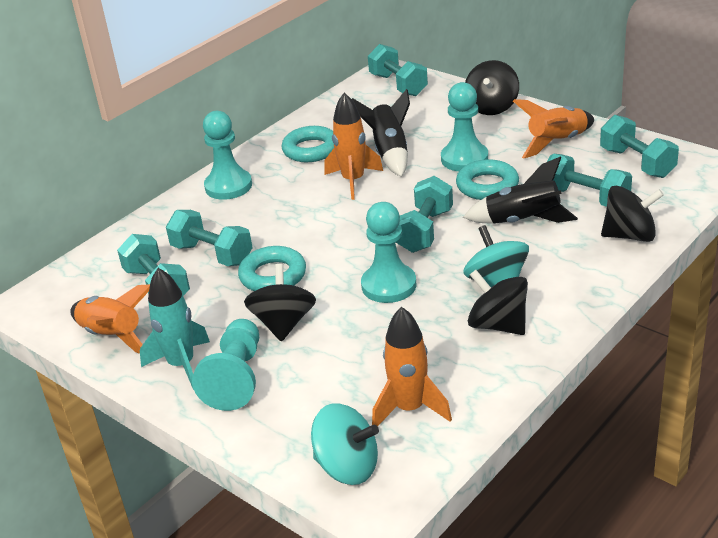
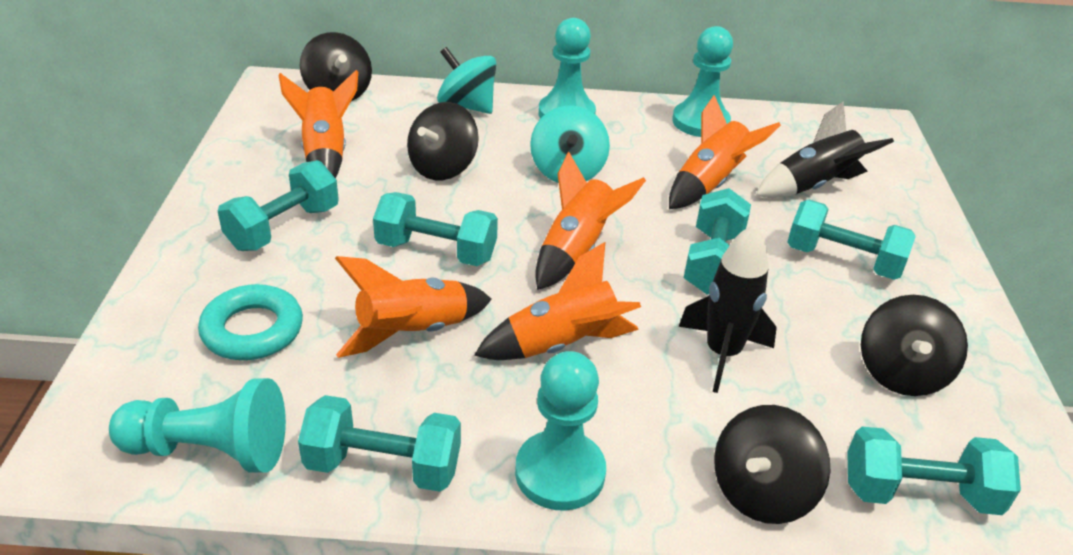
orange rocket: 4 -> 5
turquoise ring: 3 -> 1
turquoise rocket: 1 -> 0

